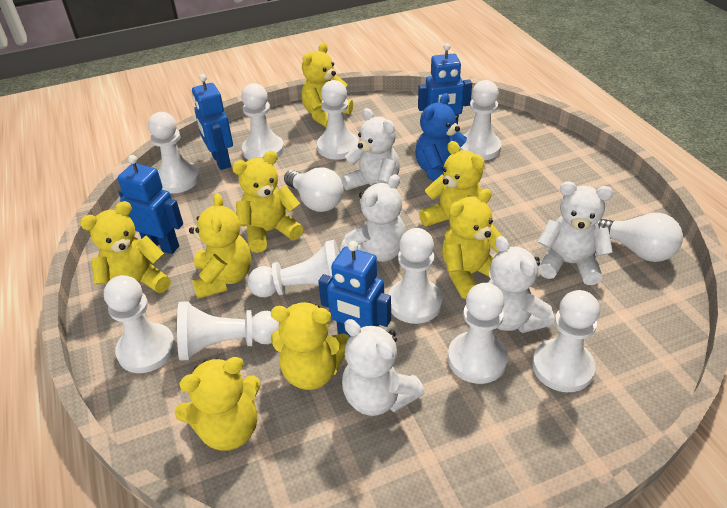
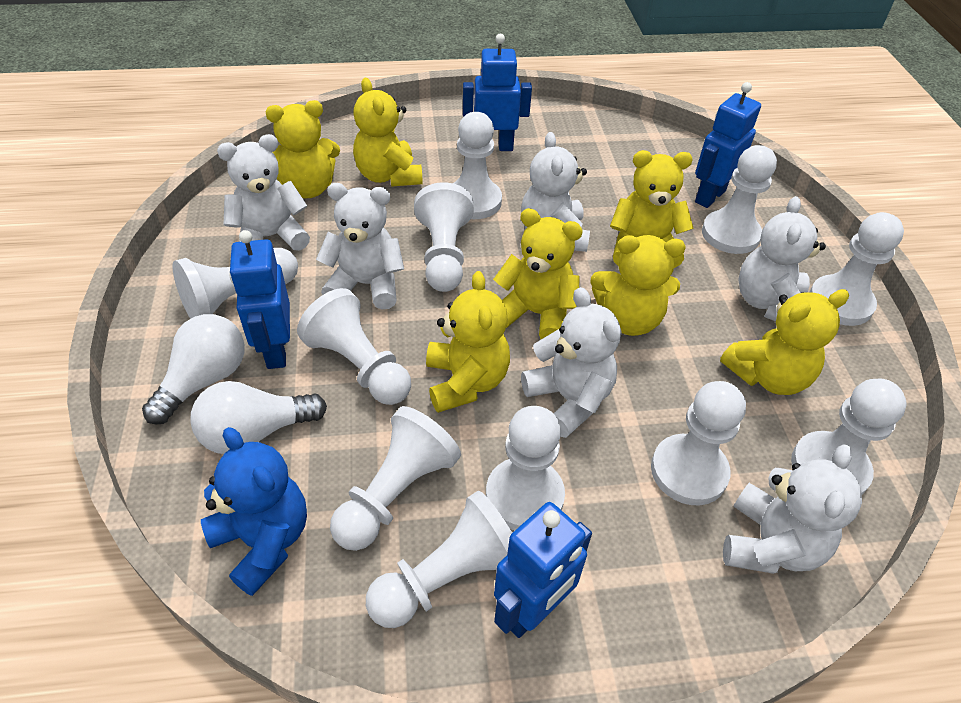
white pawn: 10 -> 11
white teddy bear: 5 -> 6
yellow teddy bear: 8 -> 7

